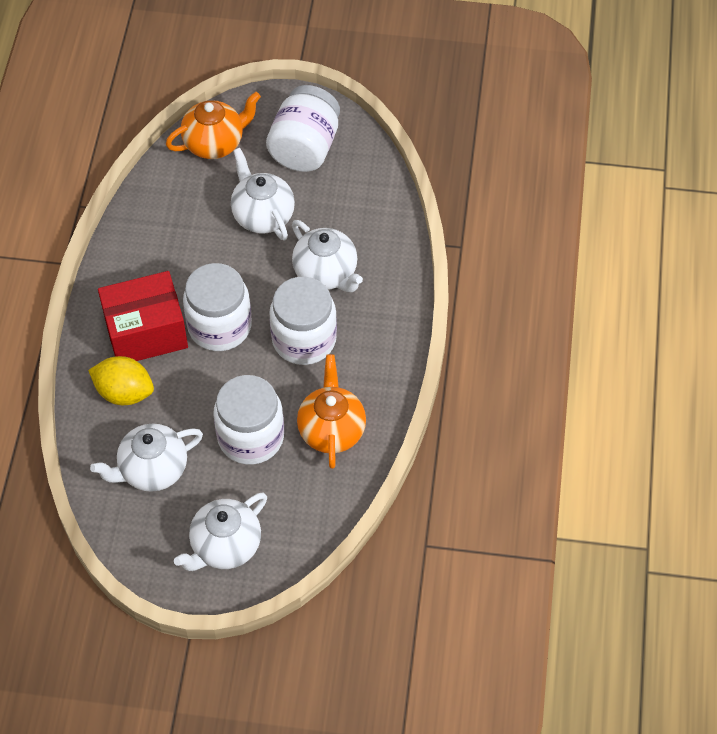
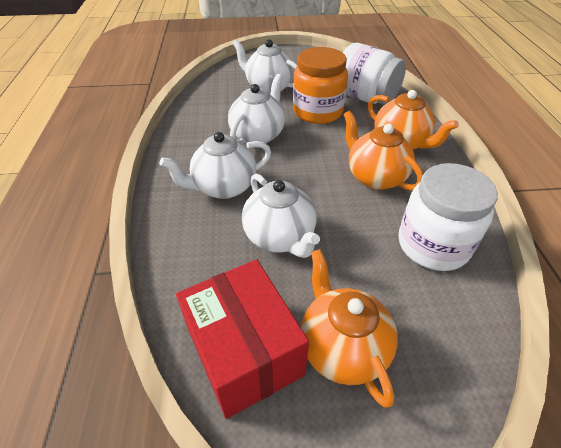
orange jar: 0 -> 1
orange teapot: 2 -> 3
white jar: 4 -> 2
yellow lemon: 1 -> 0

